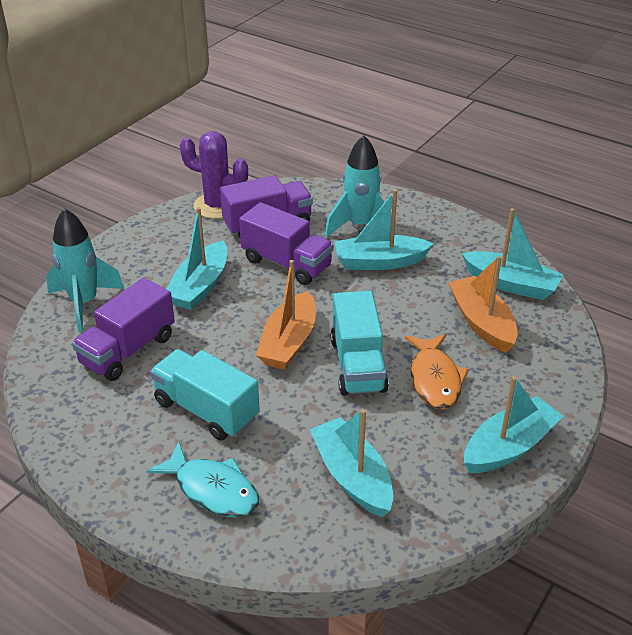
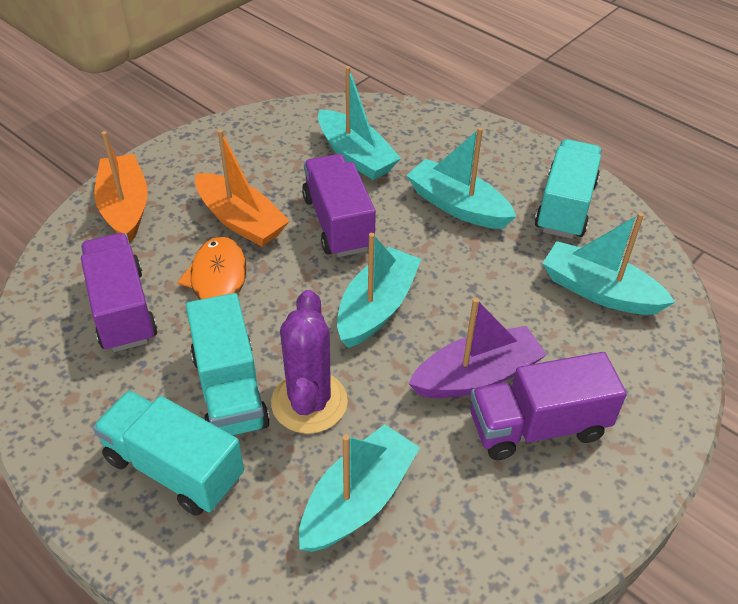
purple boat: 0 -> 1
turquoise fish: 1 -> 0
turquoise rocket: 2 -> 0
turquoise truck: 2 -> 3

